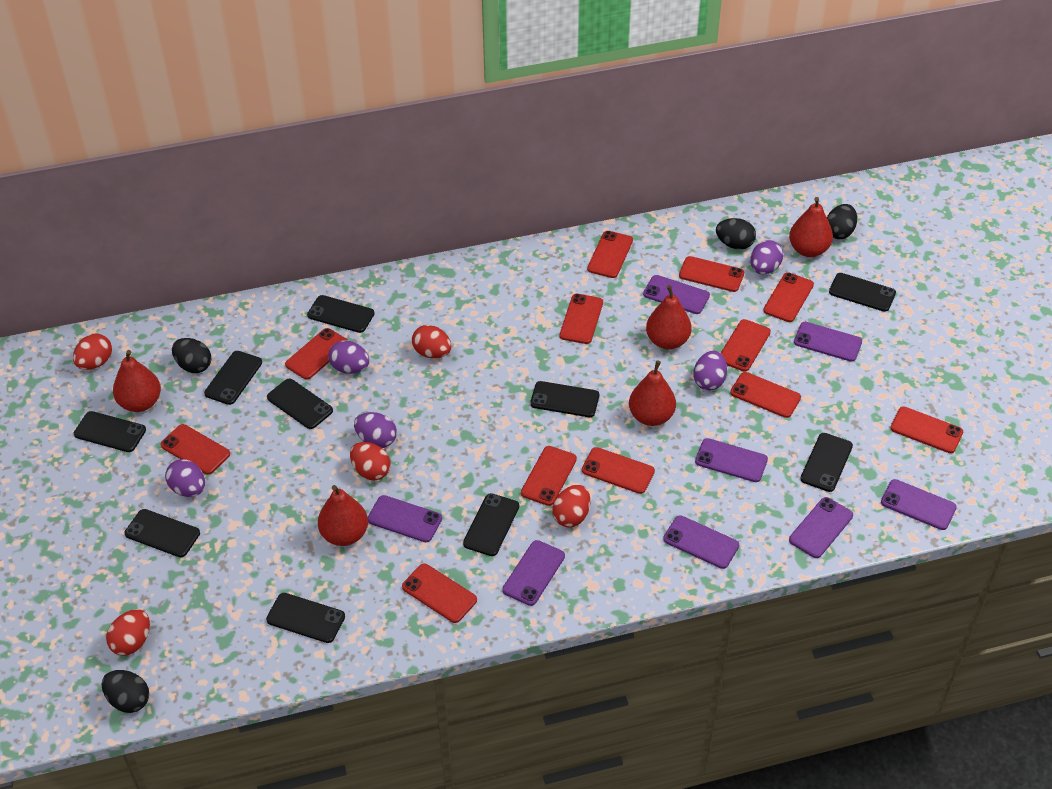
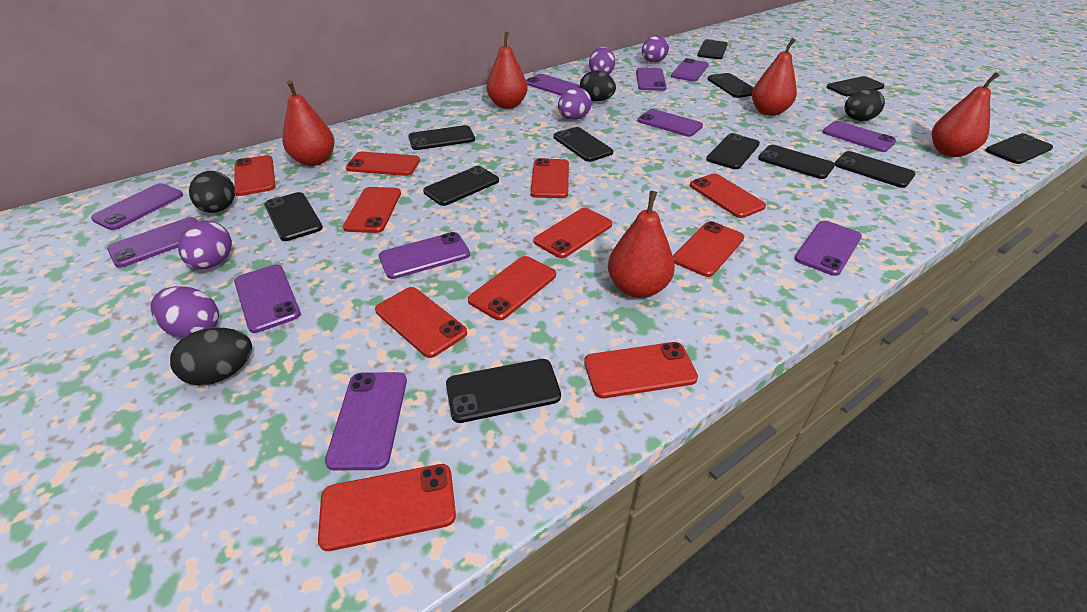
black phone: 10 -> 12
purple phone: 8 -> 11
red egg: 5 -> 0
red phone: 12 -> 11

